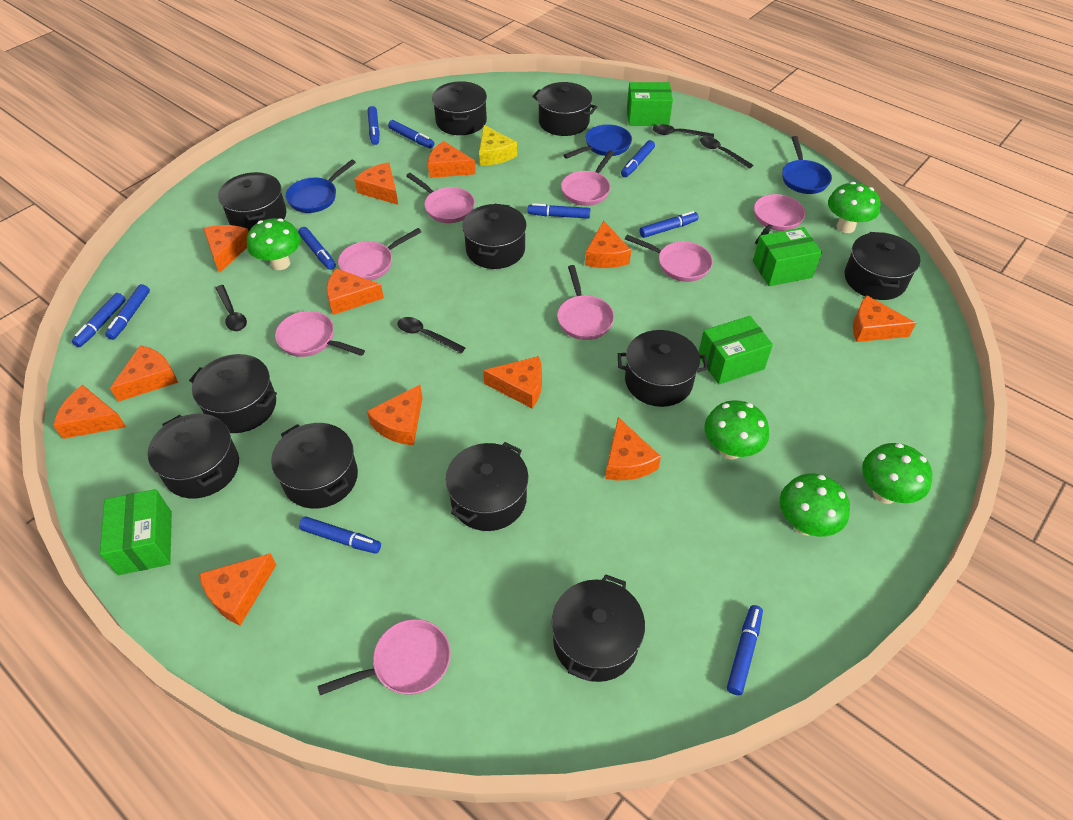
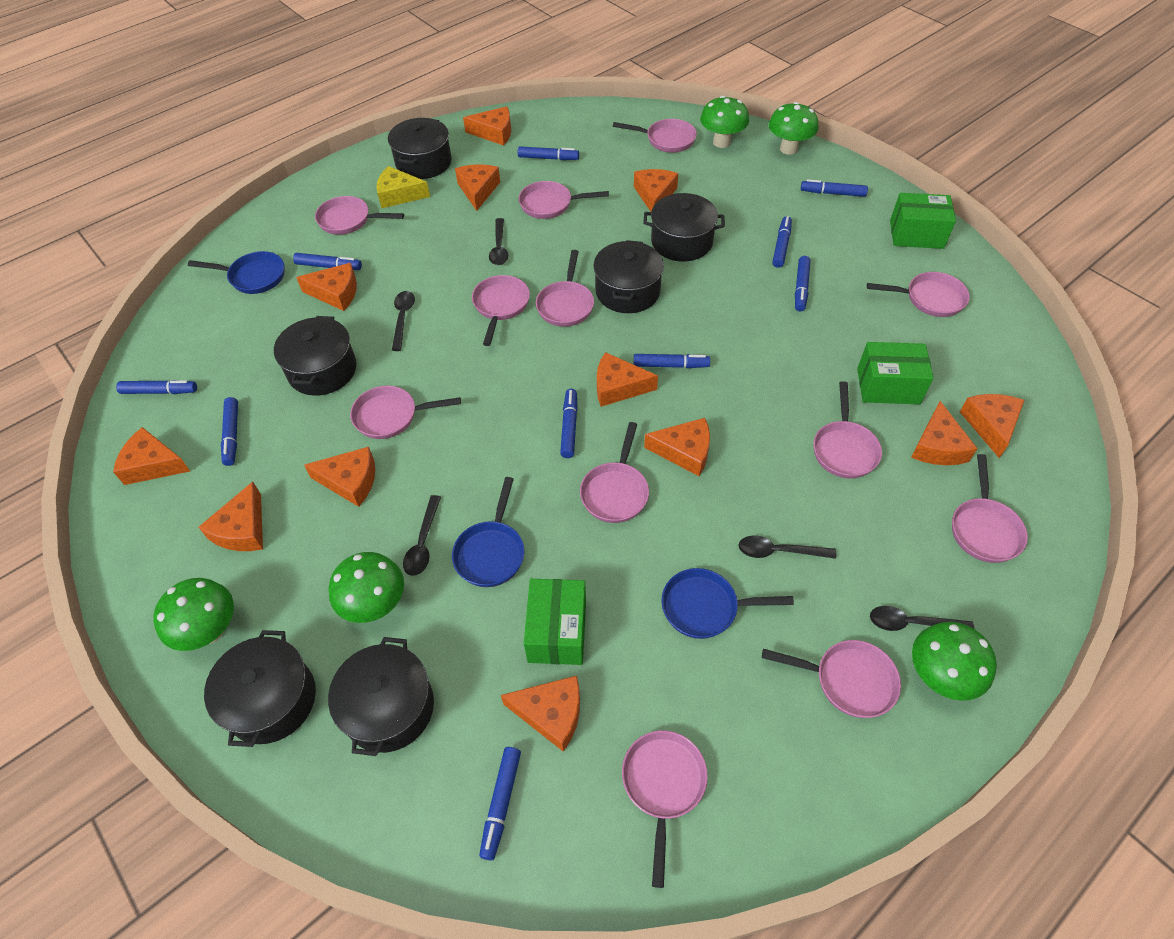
black pot: 11 -> 6
black spoon: 4 -> 5
green box: 4 -> 3
pink pan: 8 -> 12

